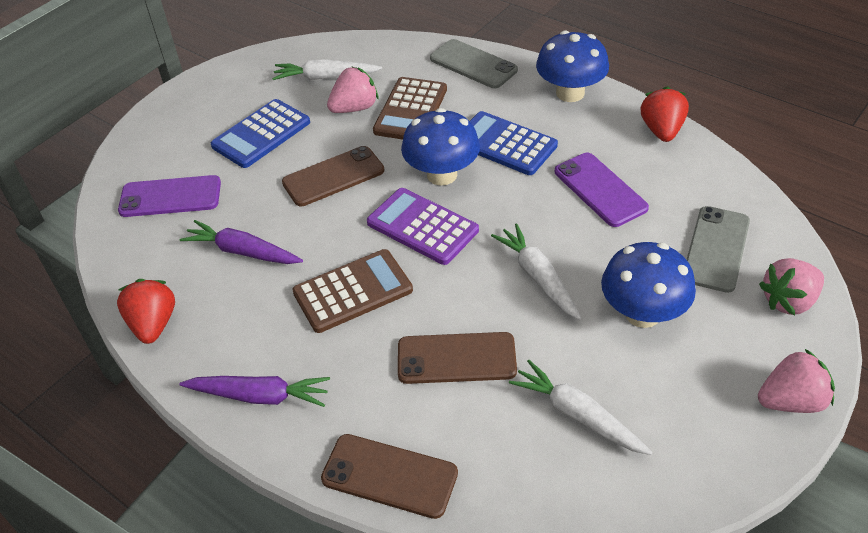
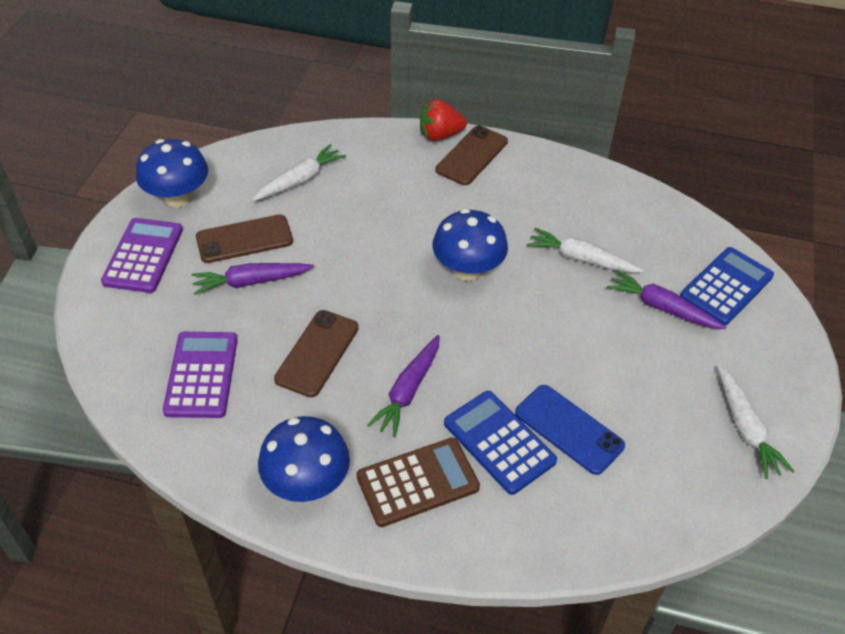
blue phone: 0 -> 1
brown calculator: 2 -> 1
grey phone: 2 -> 0
pink strawberry: 3 -> 0
purple calculator: 1 -> 2
purple carrot: 2 -> 3
purple phone: 2 -> 0
red strawberry: 2 -> 1

